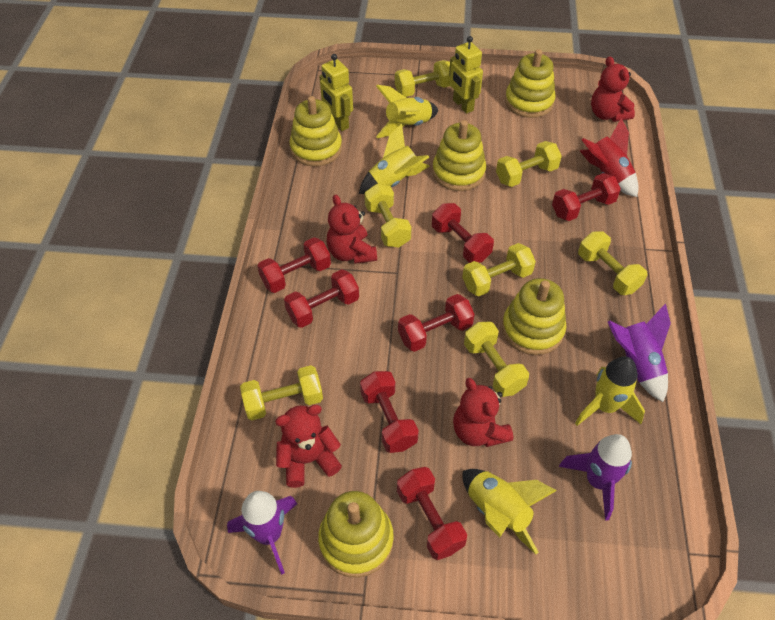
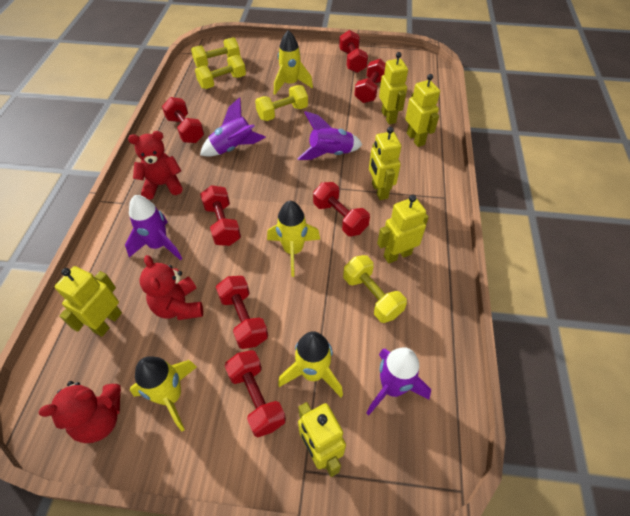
purple rocket: 3 -> 4
red rocket: 1 -> 0
red teddy bear: 4 -> 3
yellow dumbbell: 7 -> 4
yellow robot: 2 -> 6
yellow stacking toy: 5 -> 0

